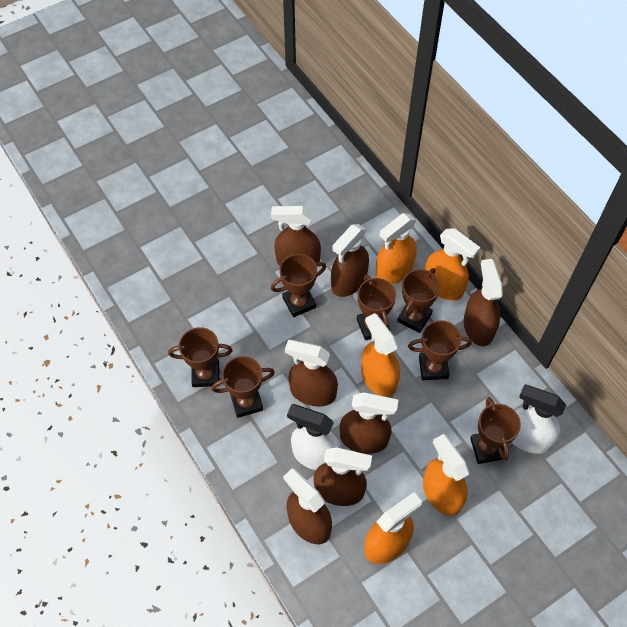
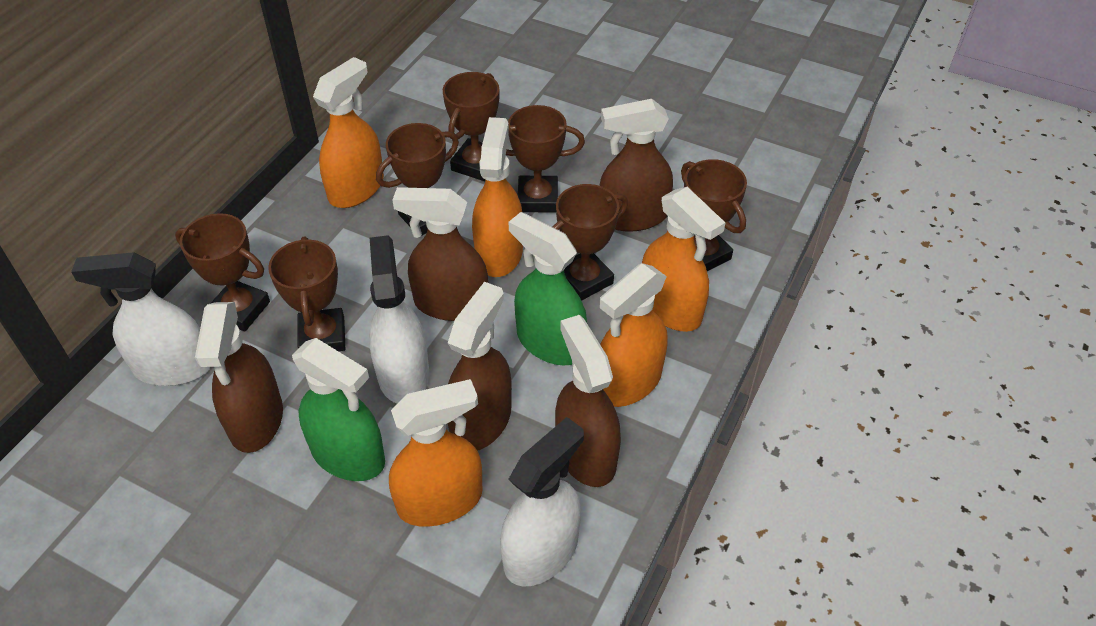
brown spray bottle: 7 -> 5
green spray bottle: 0 -> 2
white spray bottle: 2 -> 3

